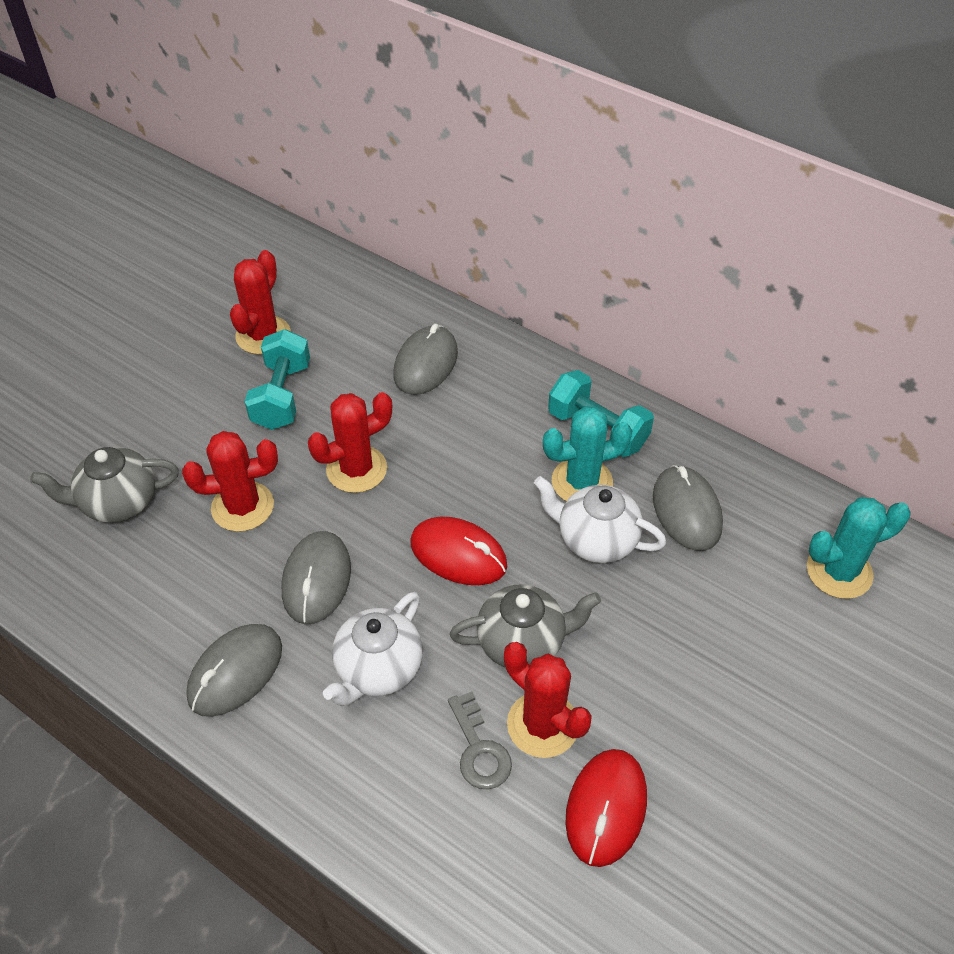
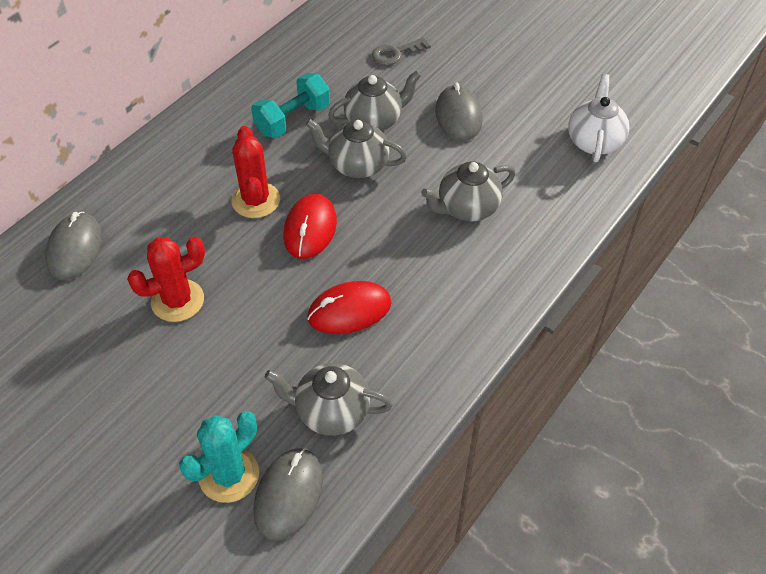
grey mouse: 4 -> 3
grey teapot: 2 -> 4
red cactus: 4 -> 2
turquoise cactus: 2 -> 1
turquoise dumbbell: 2 -> 1
white teapot: 2 -> 1

